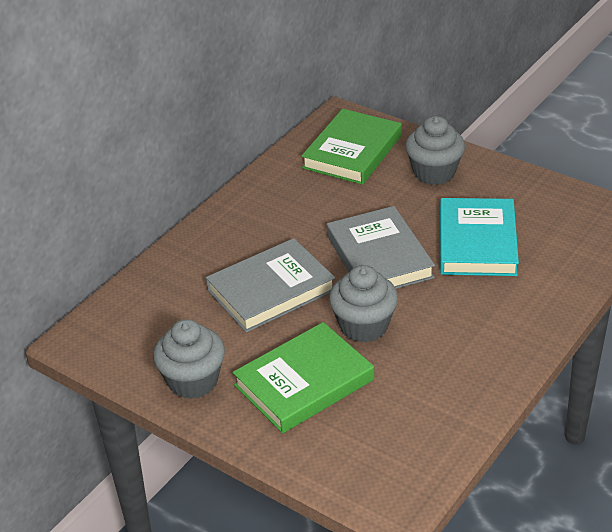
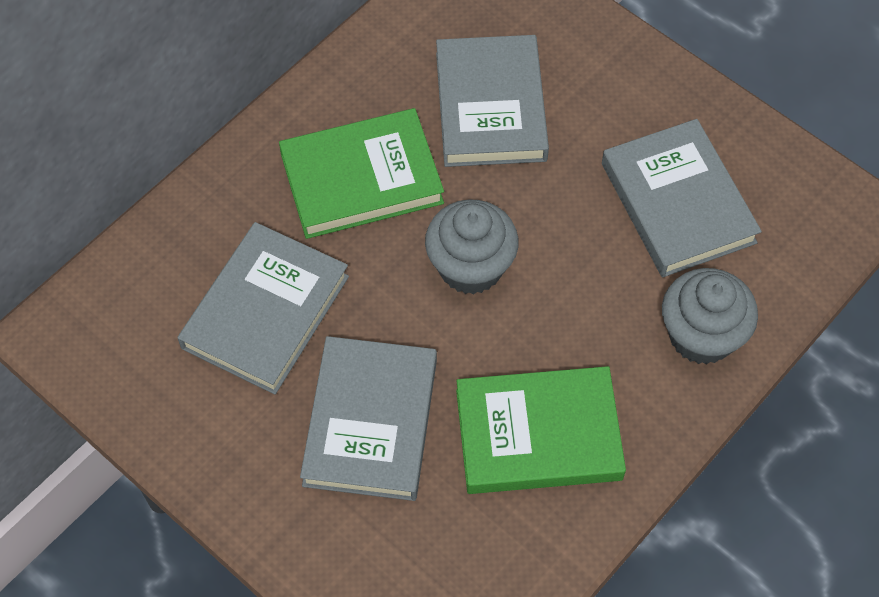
grey book: 2 -> 4
grey cupcake: 3 -> 2
turquoise book: 1 -> 0

